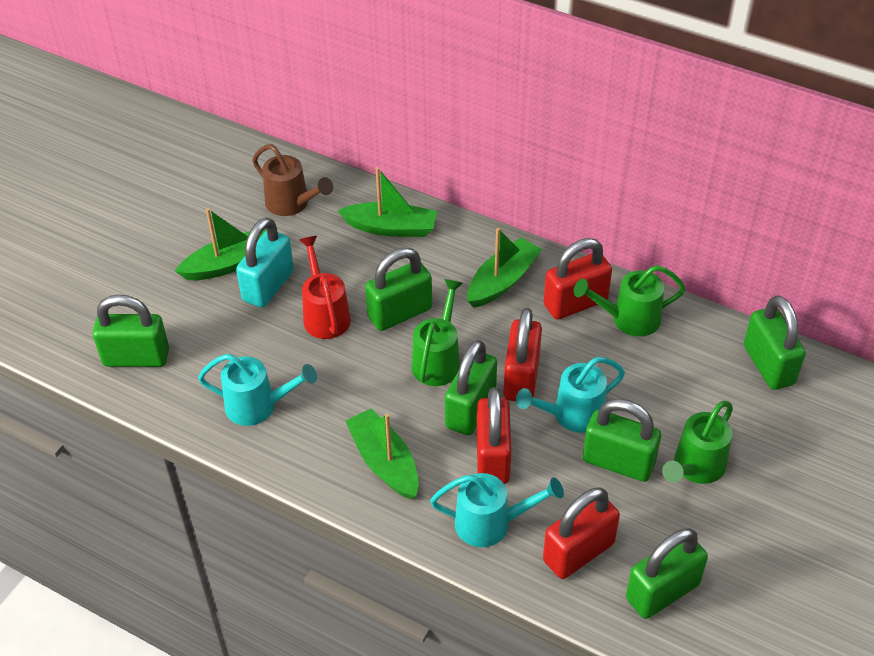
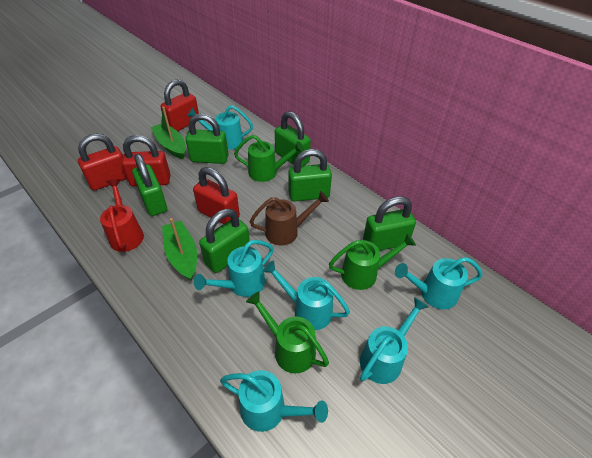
green boat: 4 -> 2
turquoise padlock: 1 -> 0
turquoise watering can: 3 -> 6

